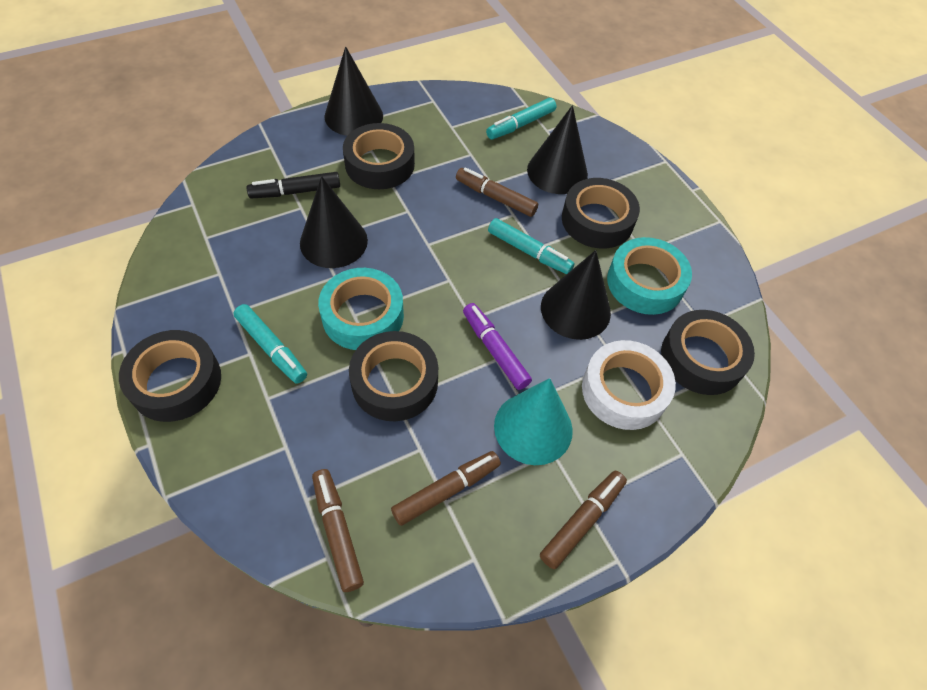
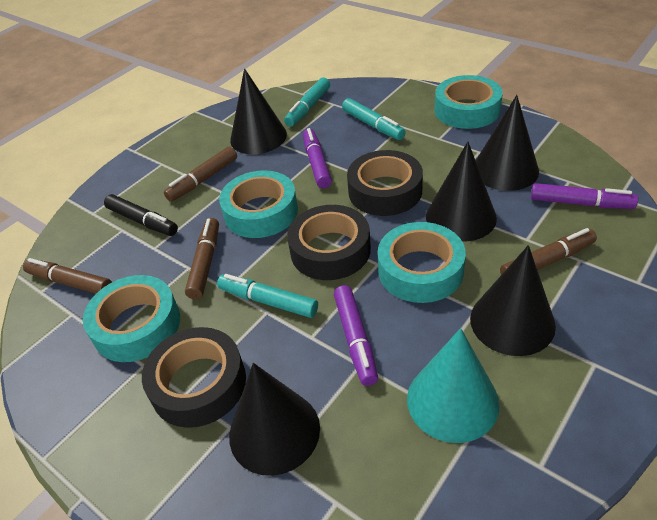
black cone: 4 -> 5
black tape: 5 -> 3
purple marker: 1 -> 3
turquoise tape: 2 -> 4
white tape: 1 -> 0

